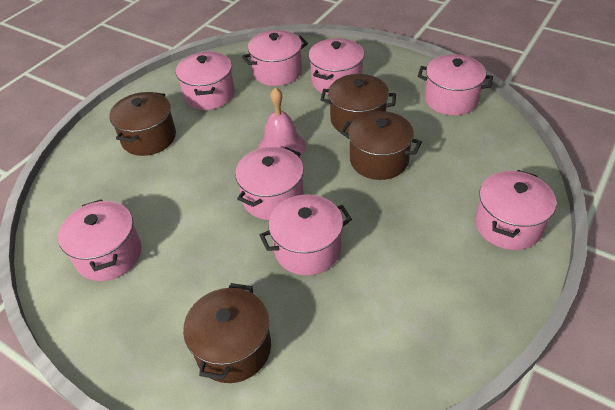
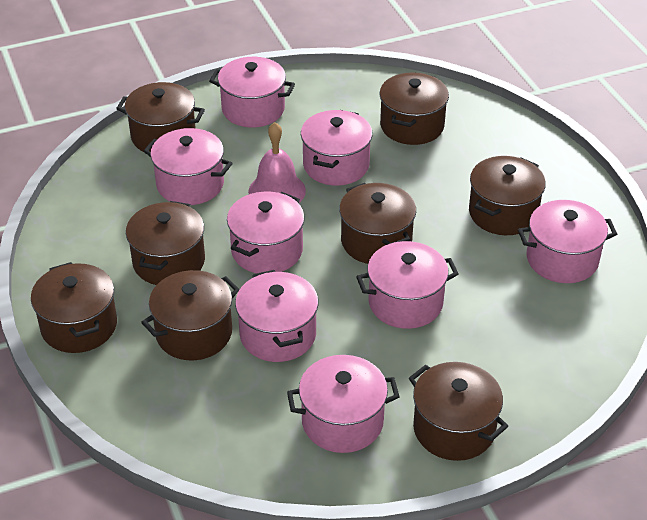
brown pot: 4 -> 8

